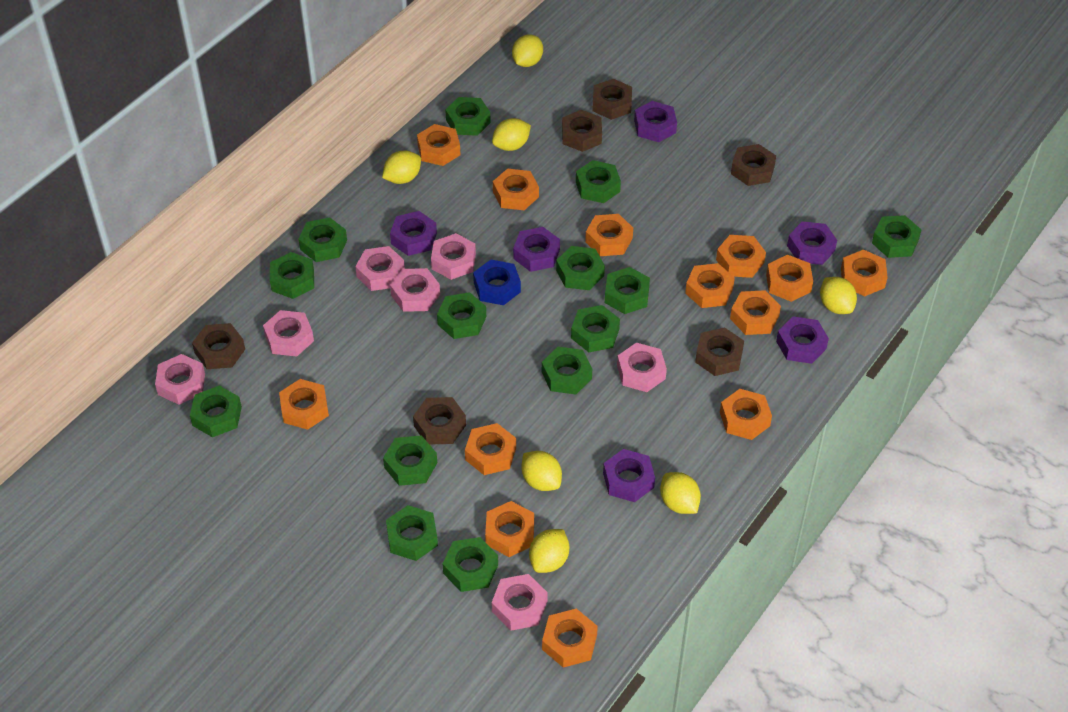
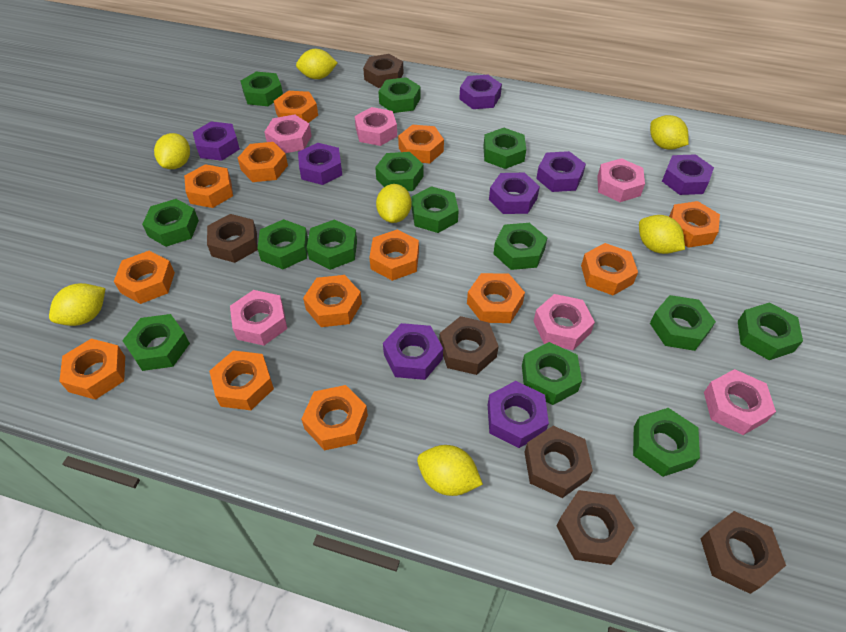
blue nut: 1 -> 0
pink nut: 7 -> 6
purple nut: 6 -> 8

